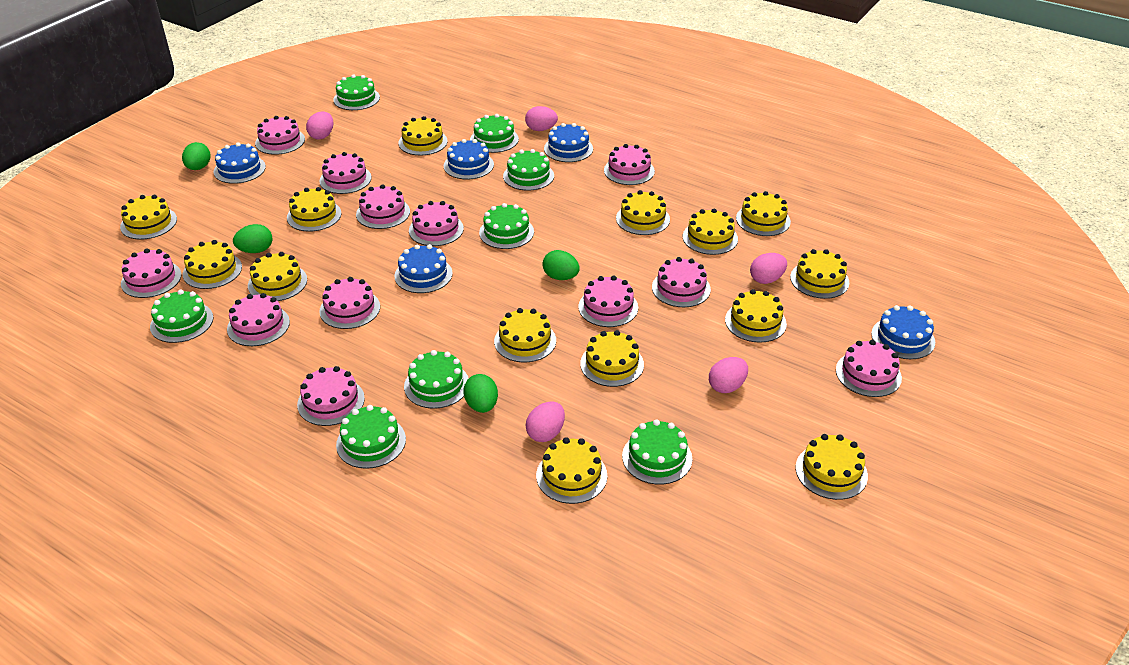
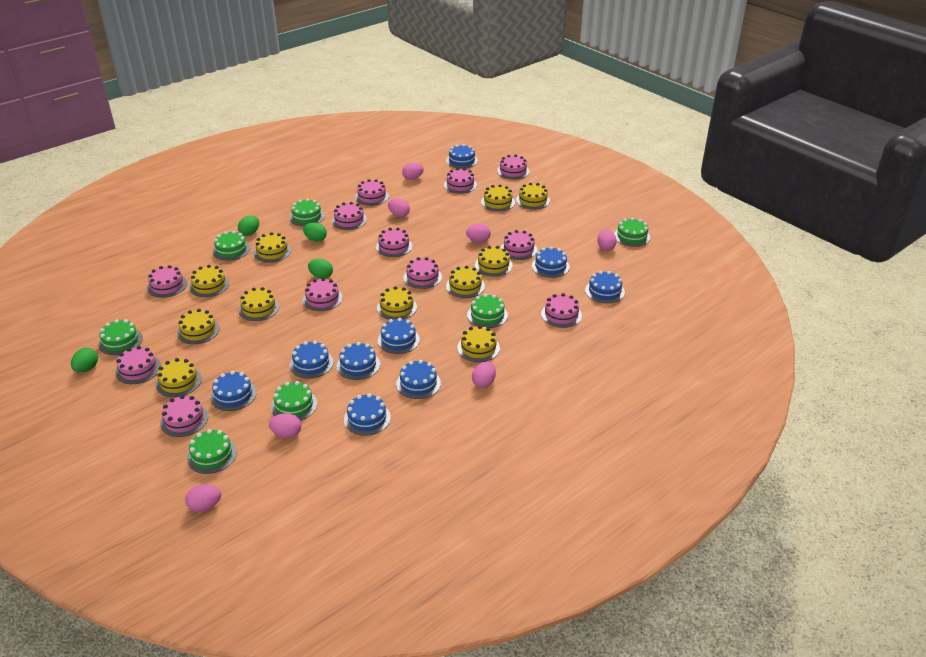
blue cake: 5 -> 9
green cake: 8 -> 7
pink egg: 5 -> 7
yellow cake: 14 -> 11

